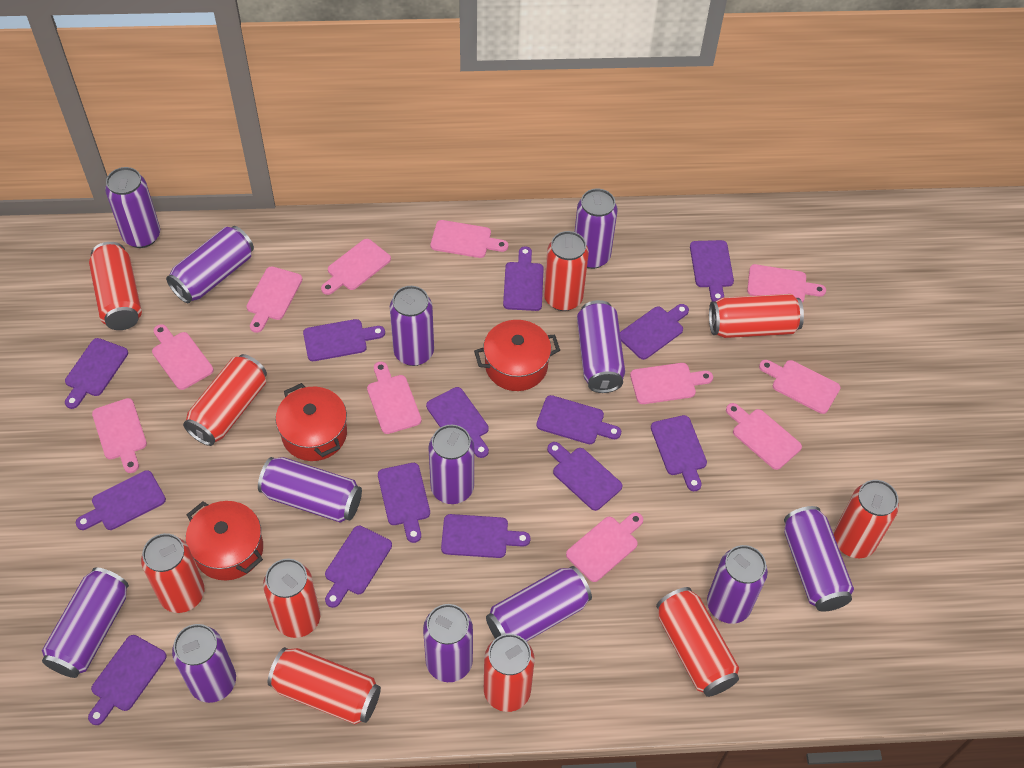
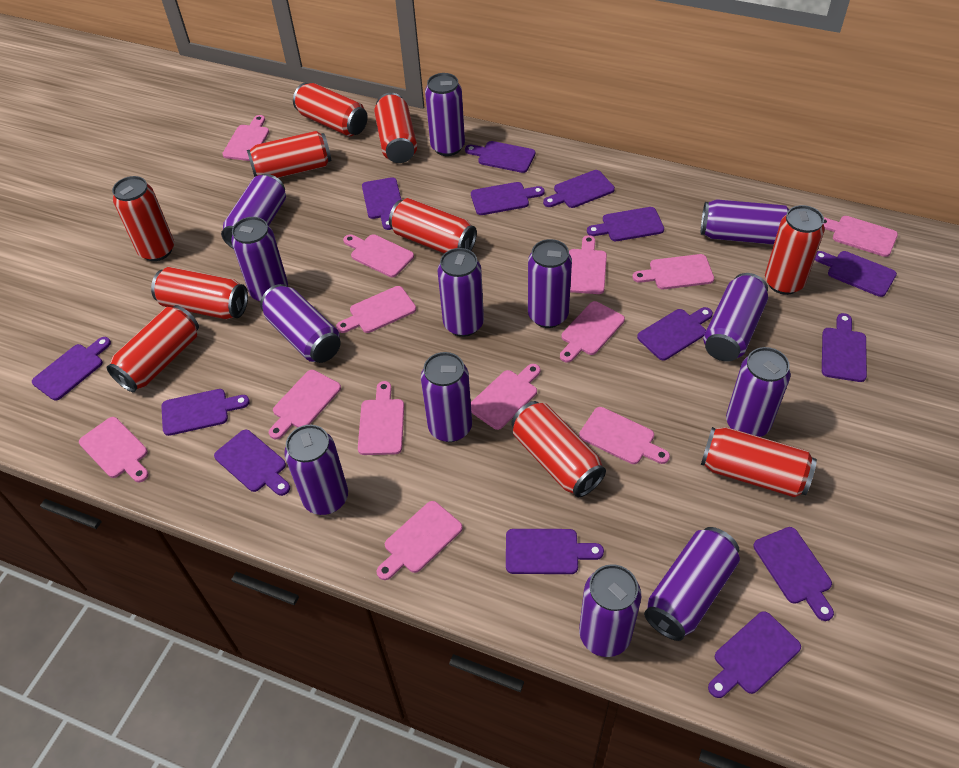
pink cutting board: 11 -> 13
red pot: 3 -> 0

